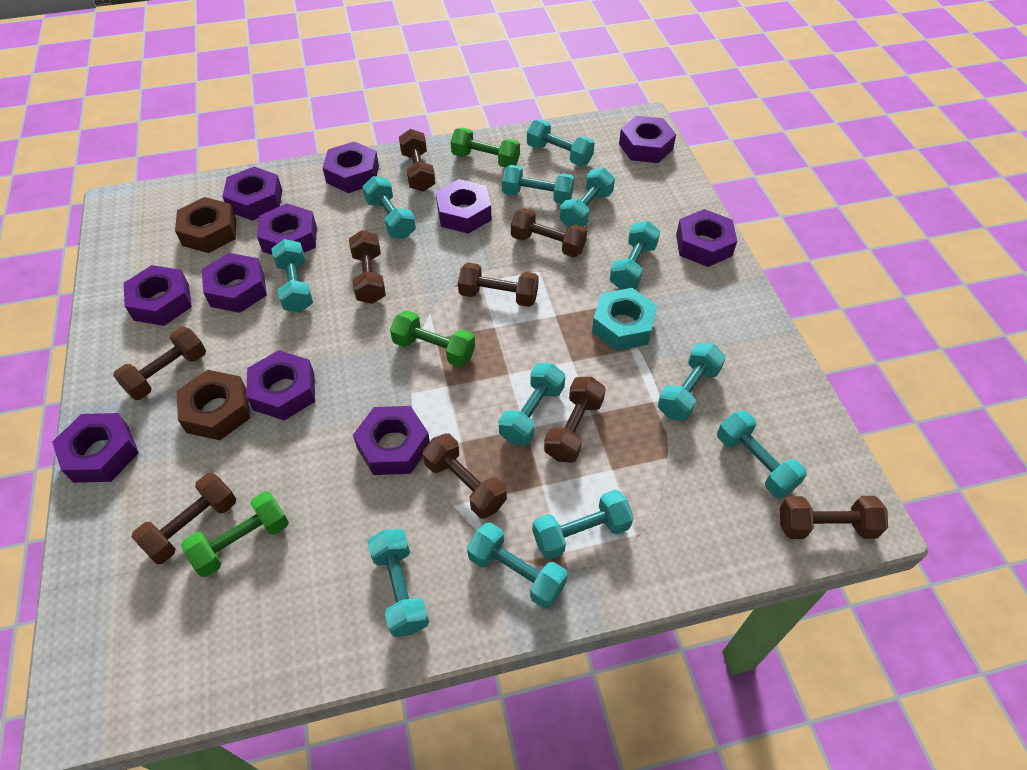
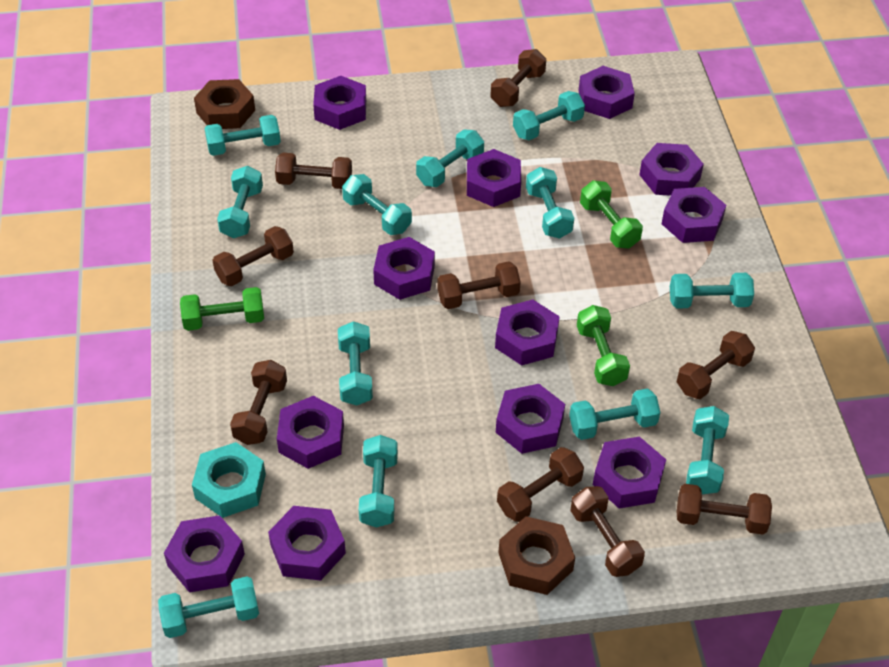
purple nut: 11 -> 12

